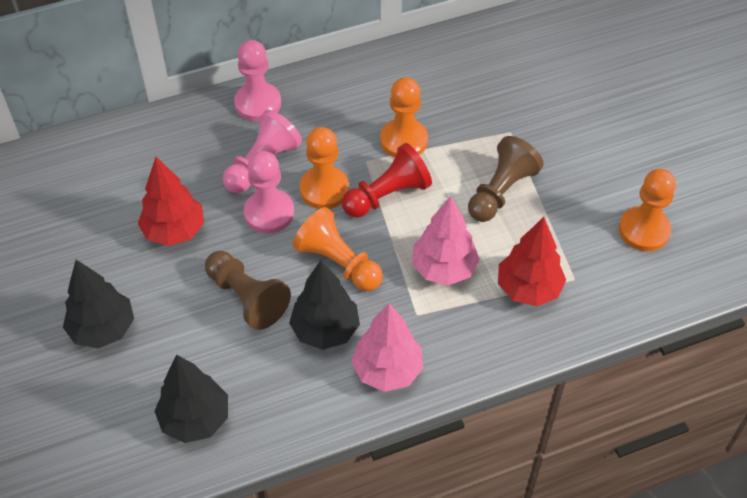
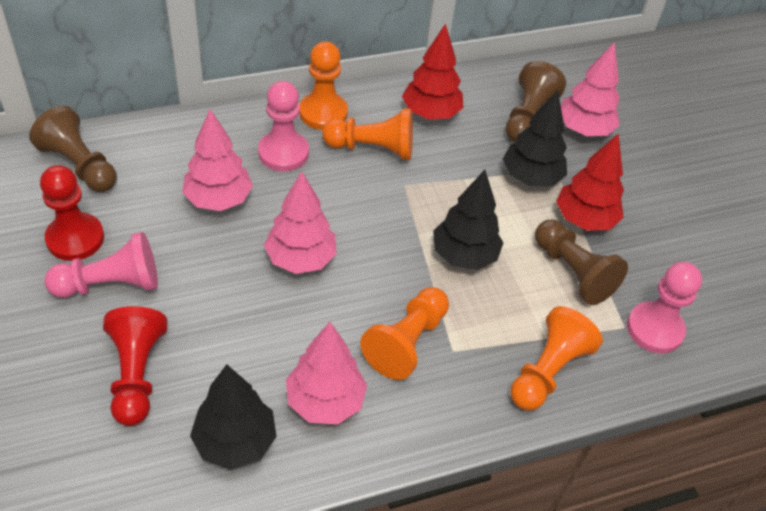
brown pawn: 2 -> 3
pink tree: 2 -> 4
red pawn: 1 -> 2

